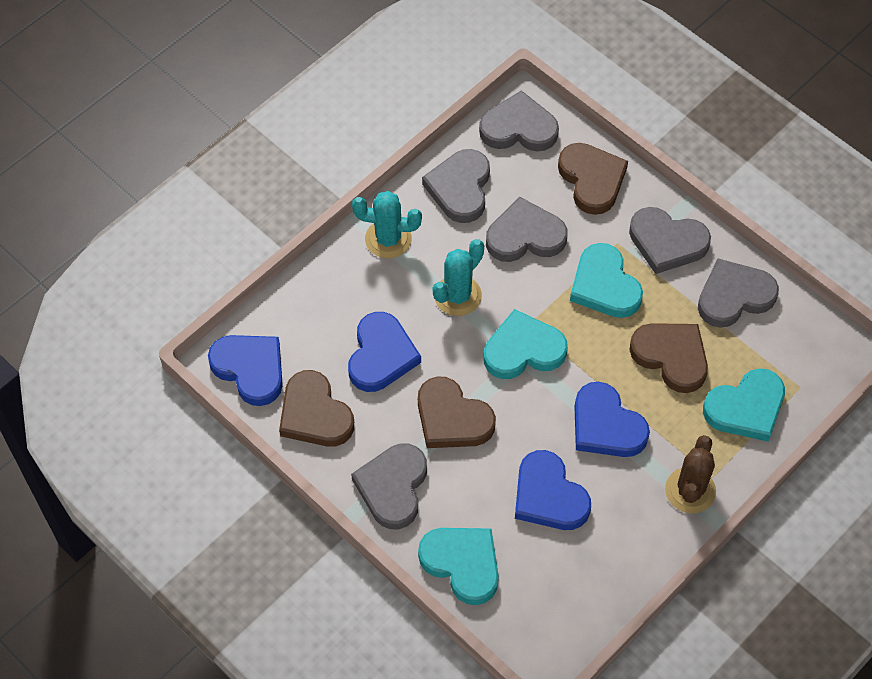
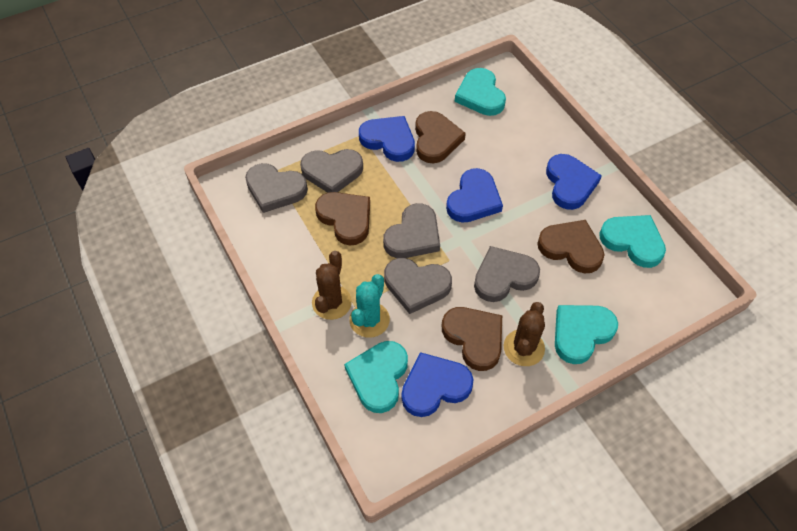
brown cactus: 1 -> 2
grey heart: 6 -> 5
turquoise cactus: 2 -> 1

